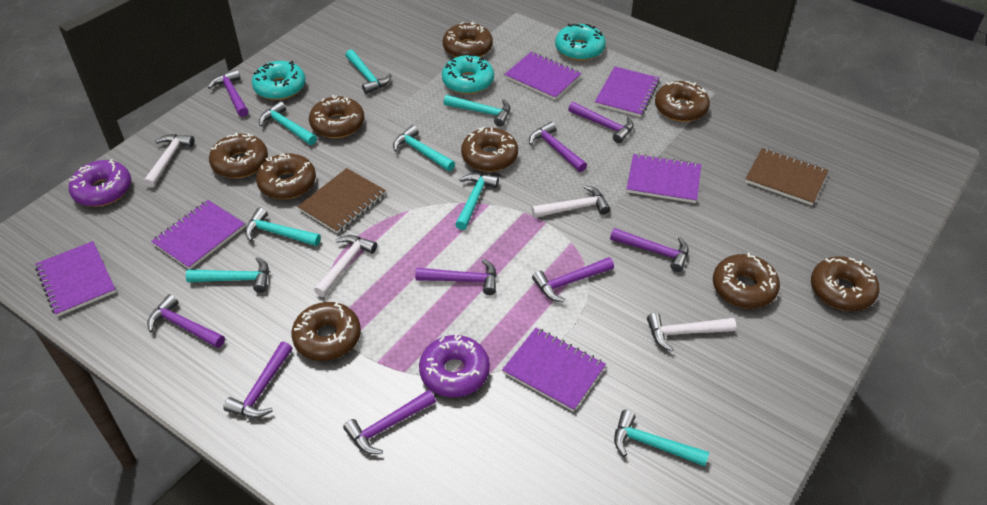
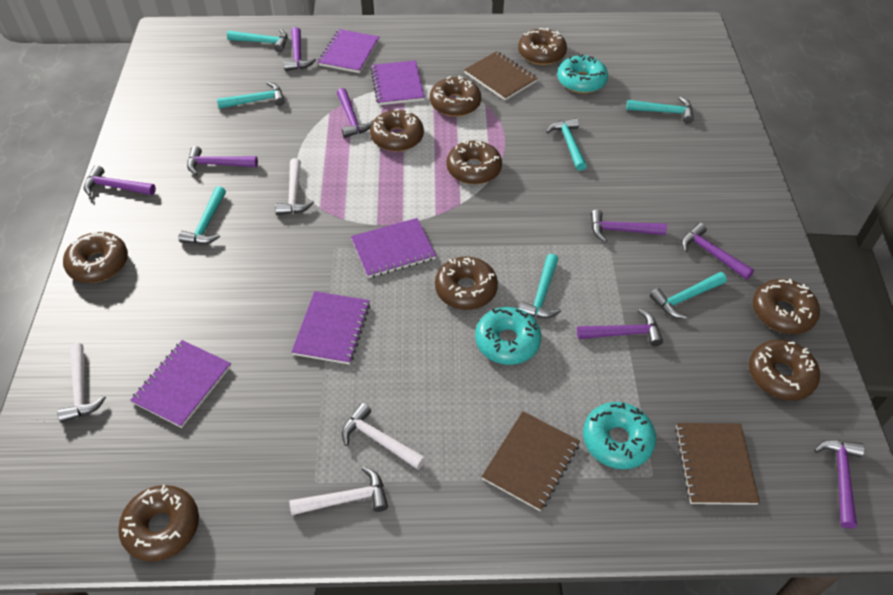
brown notebook: 2 -> 3
purple donut: 2 -> 0
purple hammer: 9 -> 8
purple notebook: 6 -> 5
turquoise hammer: 8 -> 7

